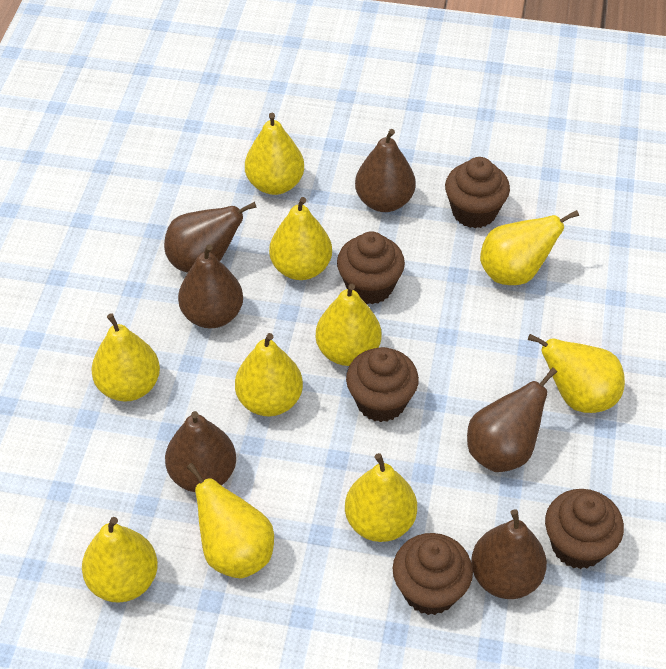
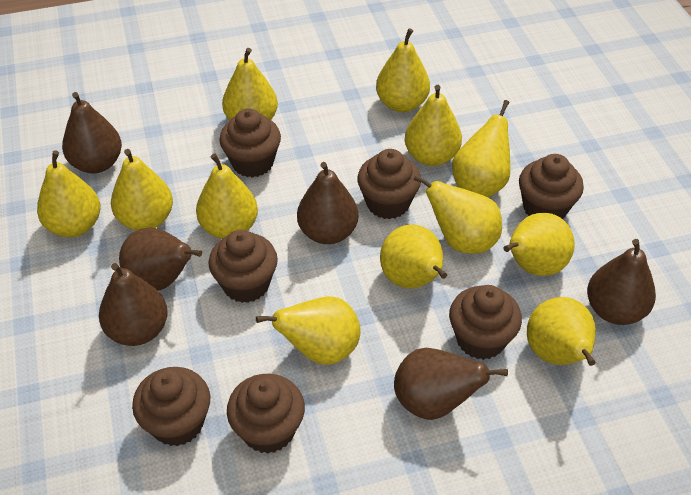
brown cupcake: 5 -> 7
yellow pear: 10 -> 12

